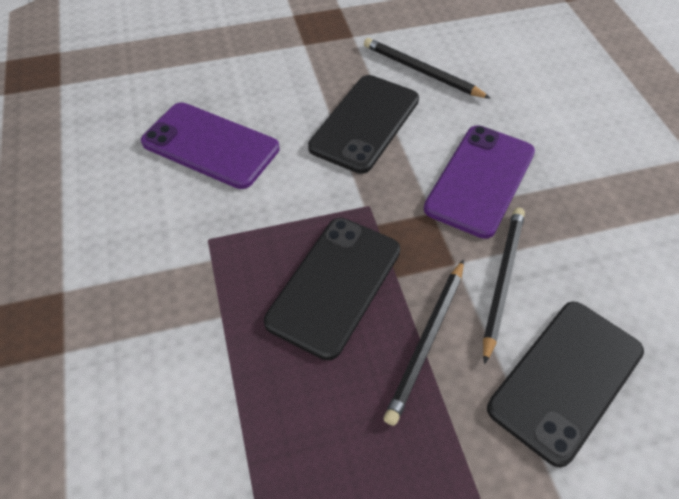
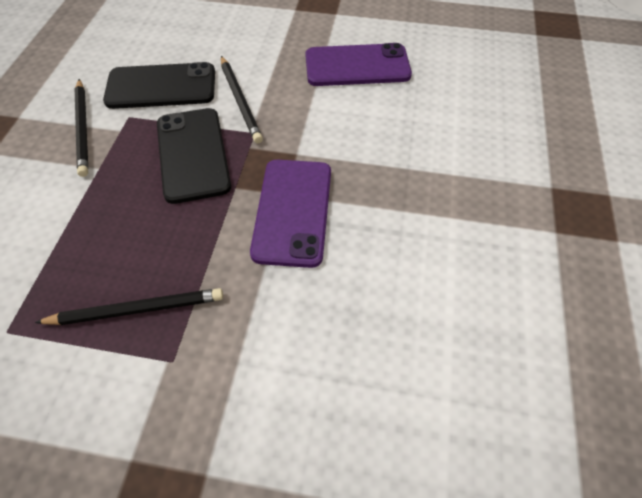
black phone: 3 -> 2

